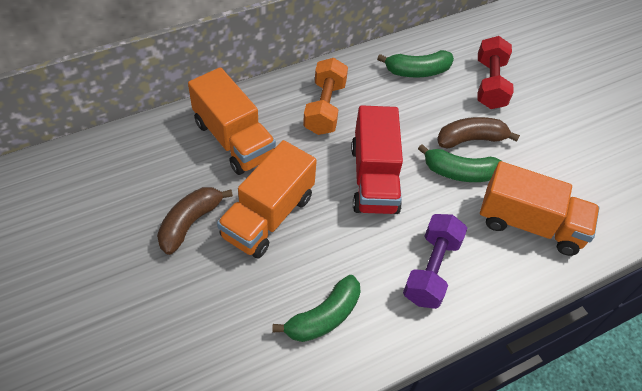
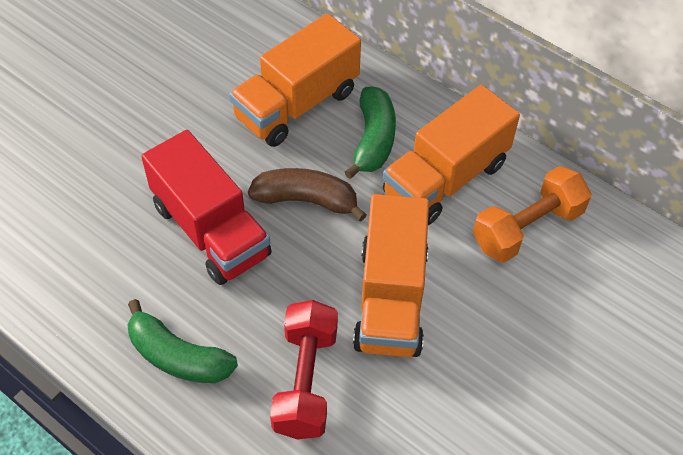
brown banana: 2 -> 1
green banana: 3 -> 2
purple dumbbell: 1 -> 0

